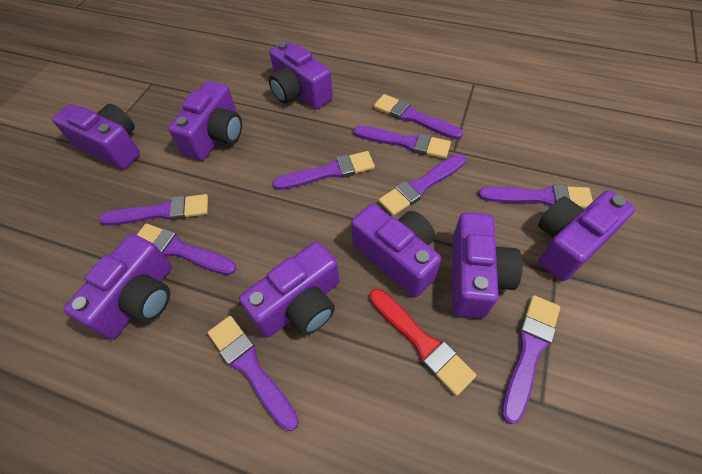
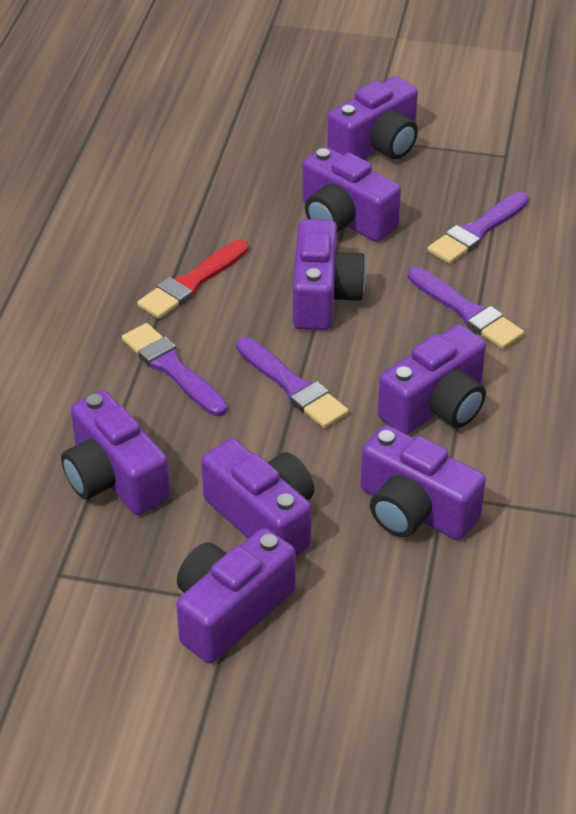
purple brush: 9 -> 4

